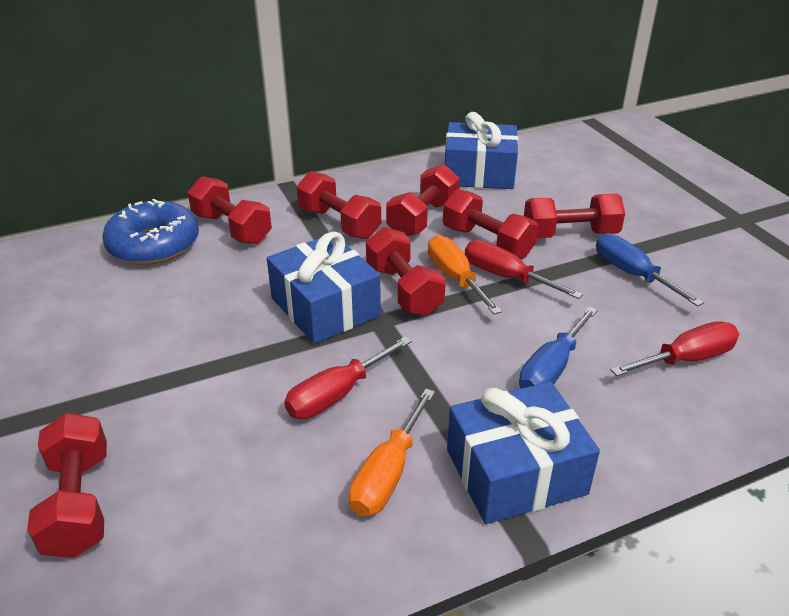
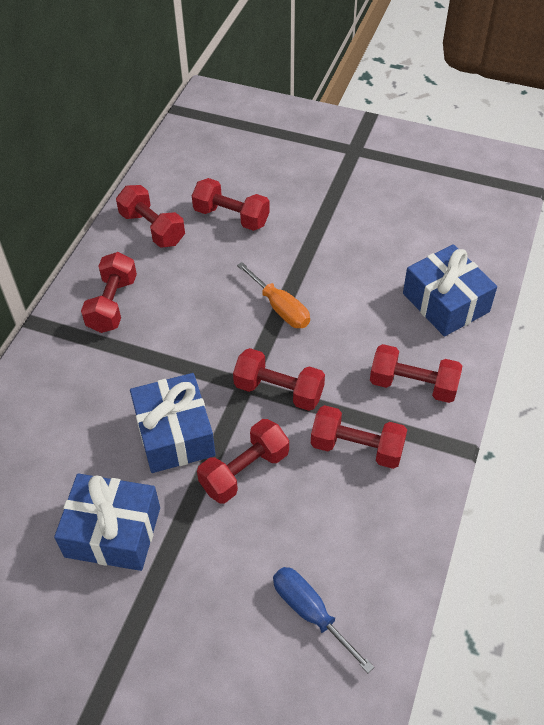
blue donut: 1 -> 0
blue screwdriver: 2 -> 1
orange screwdriver: 2 -> 1
red screwdriver: 3 -> 0

